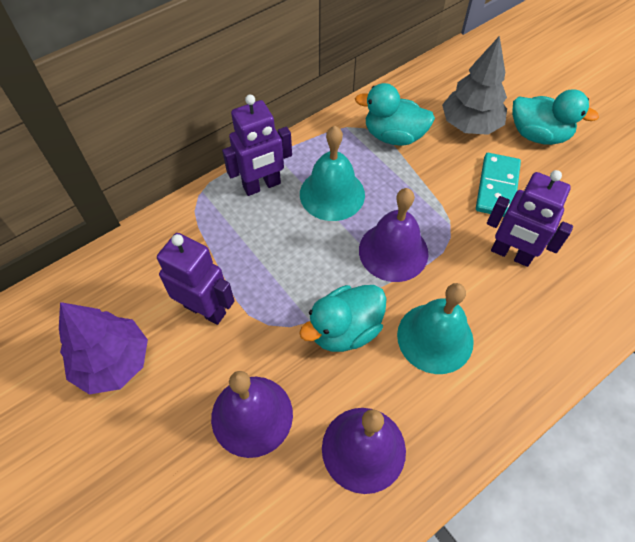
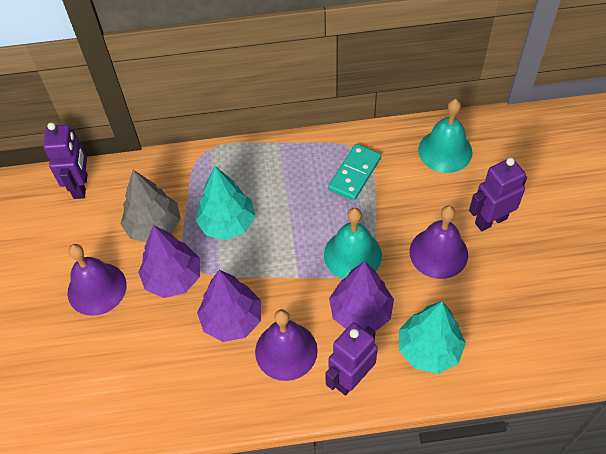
purple tree: 1 -> 3
turquoise duck: 3 -> 0
turquoise tree: 0 -> 2

